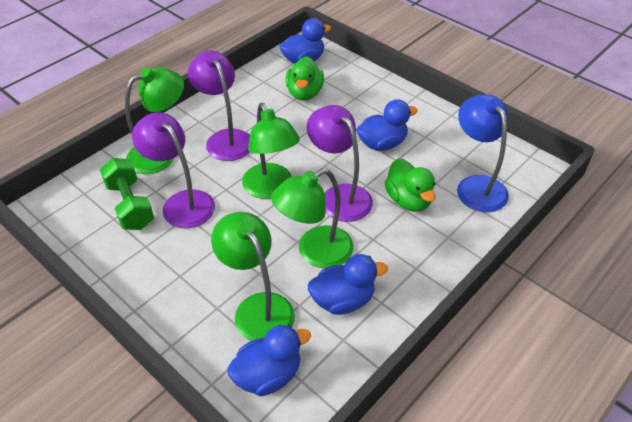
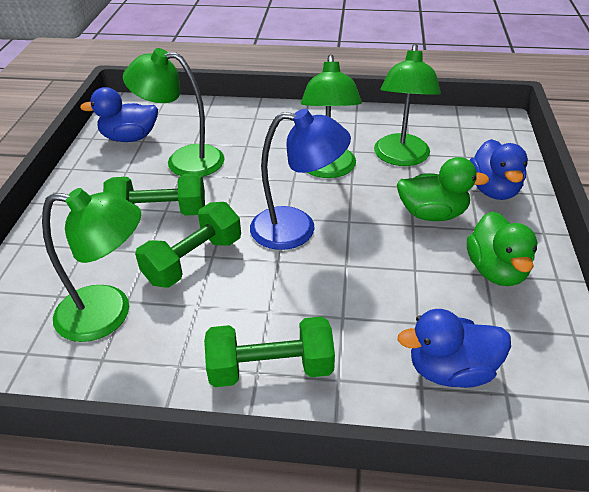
blue duck: 4 -> 3
green dumbbell: 1 -> 3
purple lamp: 3 -> 0

